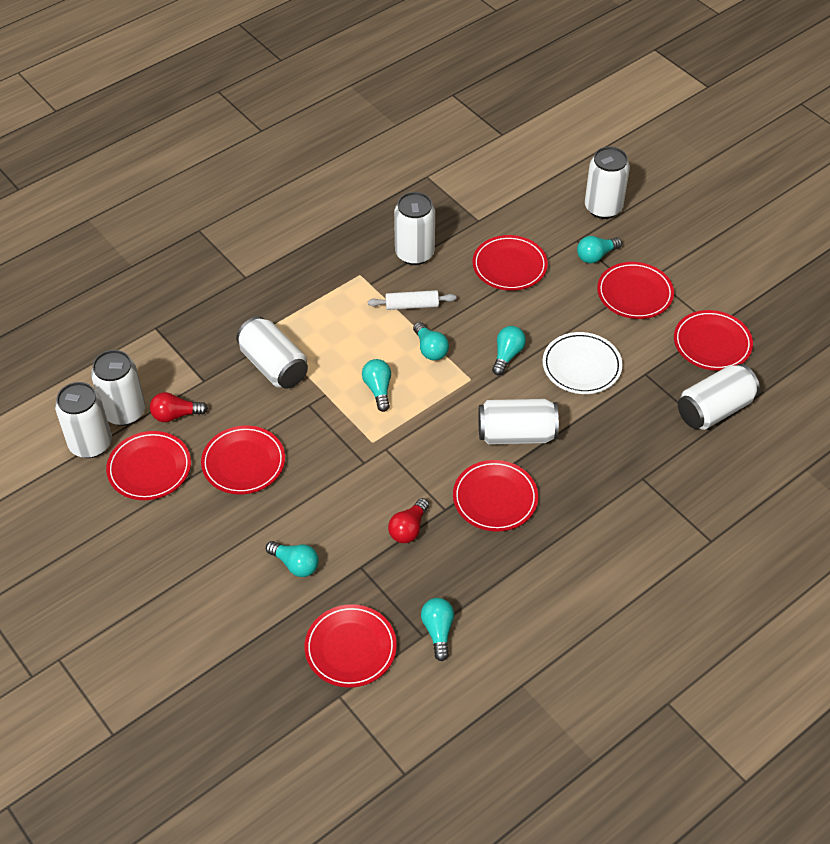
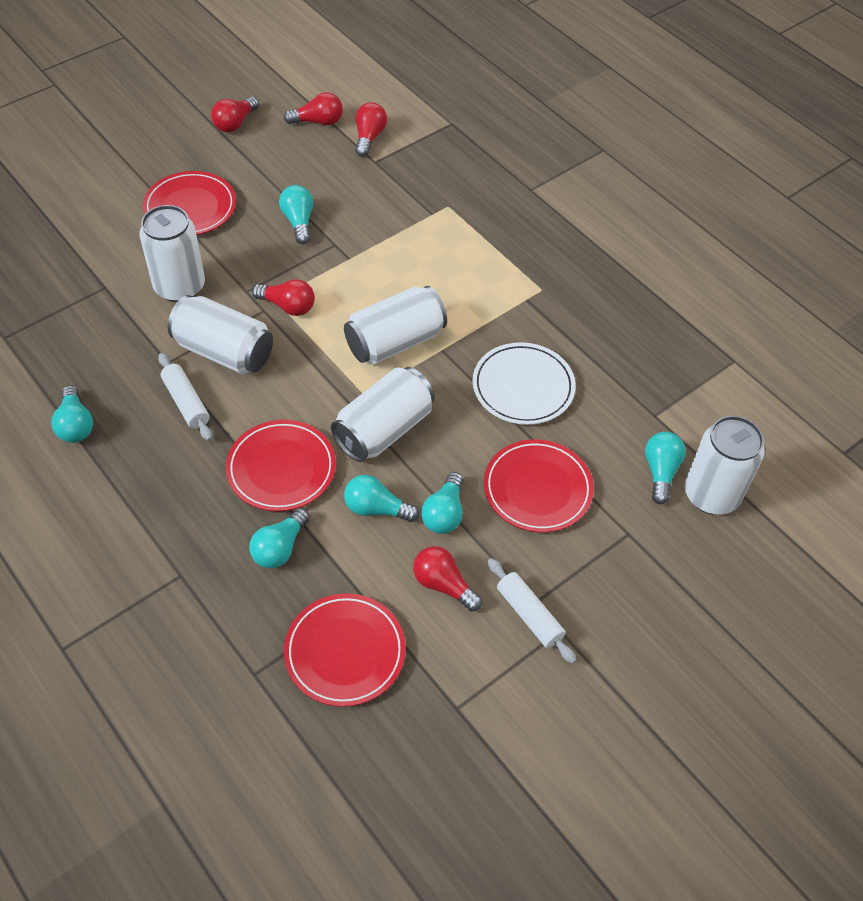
red light bulb: 2 -> 5
red plate: 7 -> 4
white can: 7 -> 5
white rolling pin: 1 -> 2

